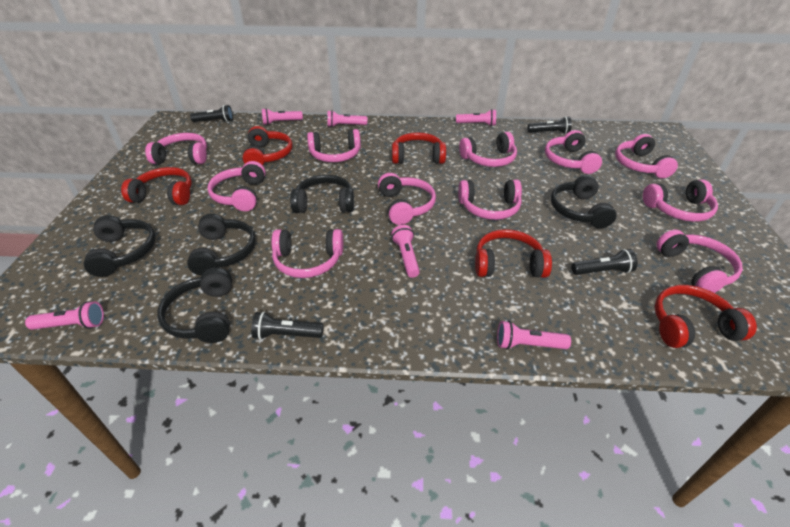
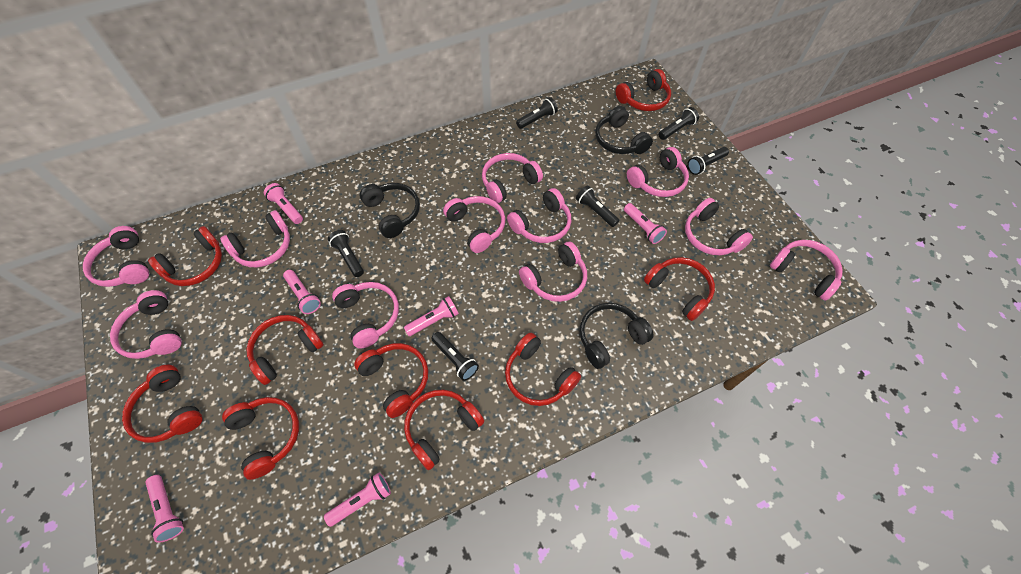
black flashlight: 4 -> 6
black headphones: 5 -> 3
red headphones: 5 -> 9

